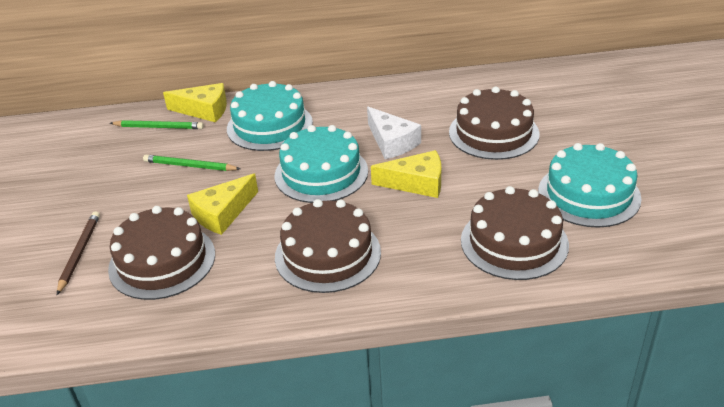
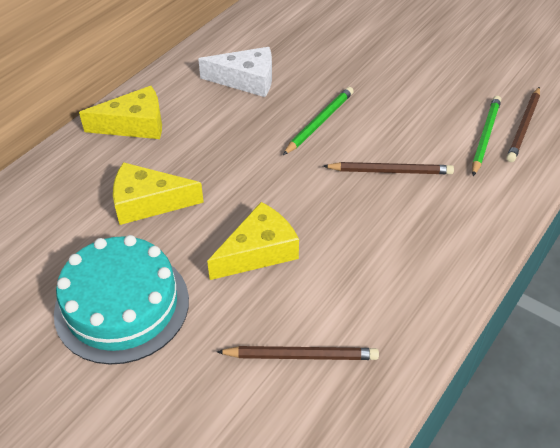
brown cake: 4 -> 0
brown pencil: 1 -> 3
turquoise cake: 3 -> 1

